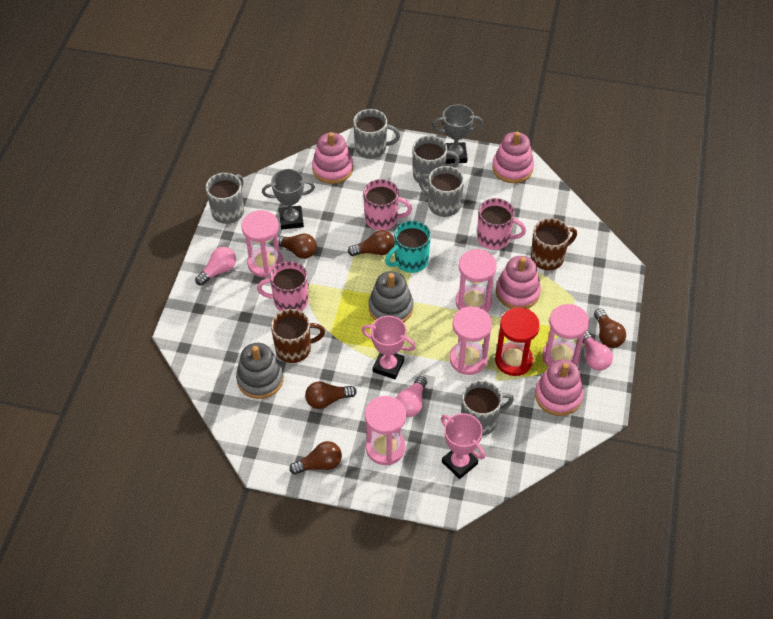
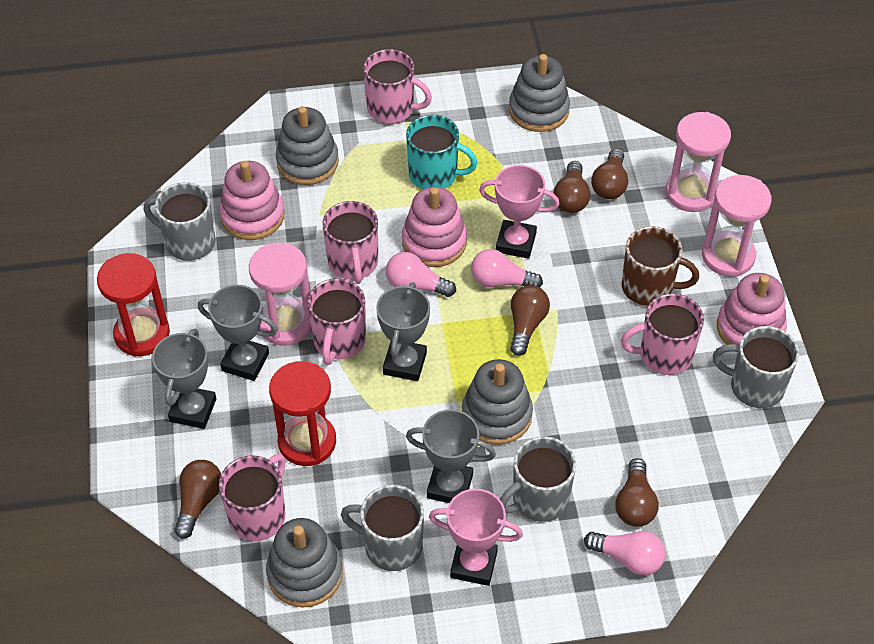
brown mug: 2 -> 1
grey mug: 5 -> 4
grey stacking toy: 2 -> 4
grey trophy: 2 -> 4
pink hourglass: 5 -> 3
pink mug: 3 -> 5
pink stacking toy: 4 -> 3
red hourglass: 1 -> 2

